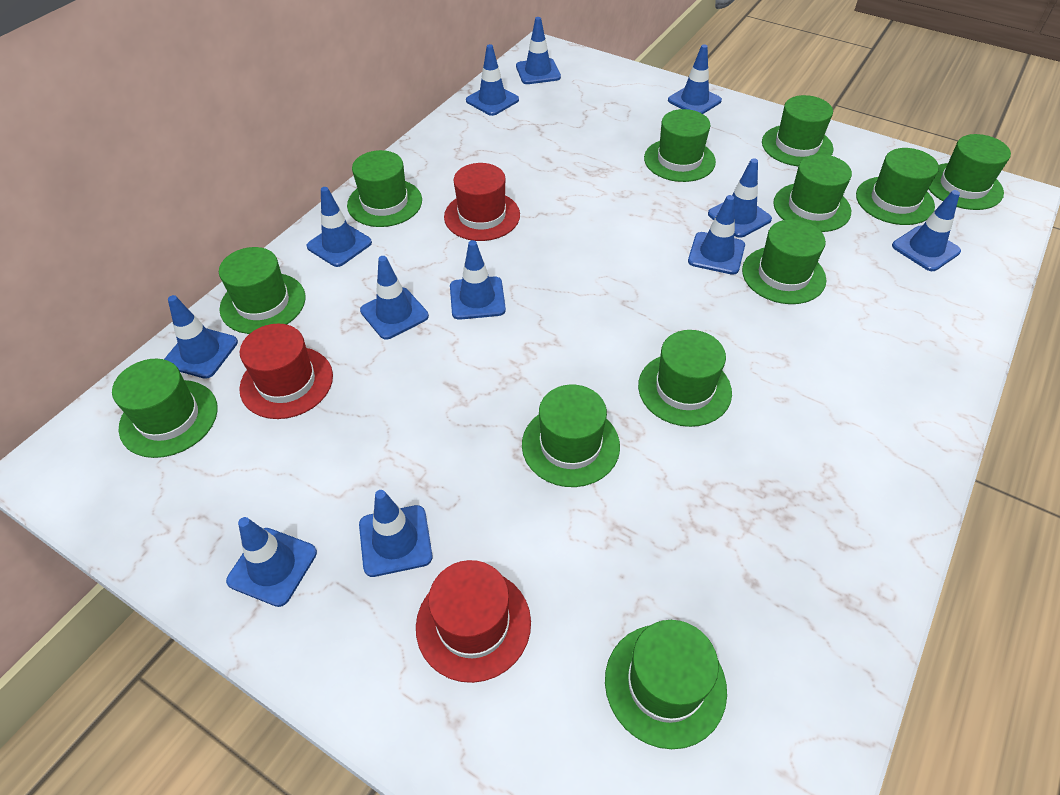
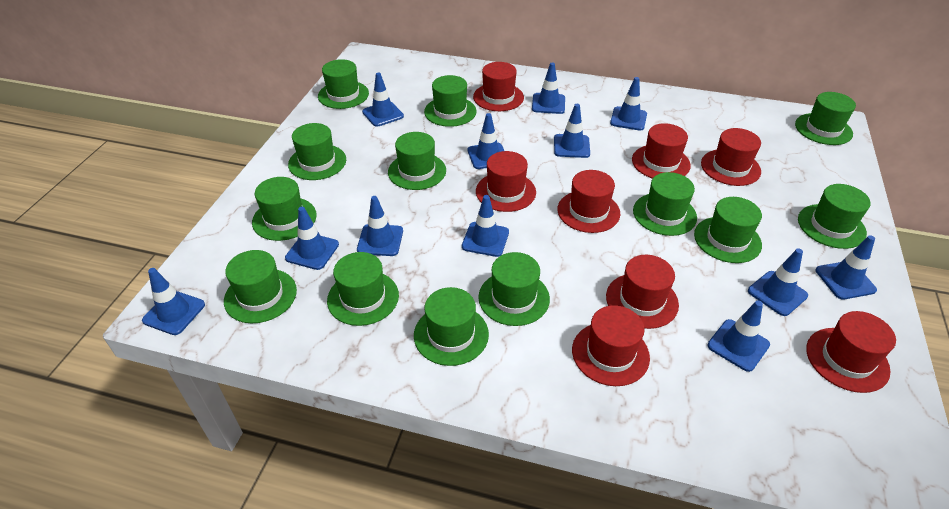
green hat: 12 -> 13
red hat: 3 -> 8

